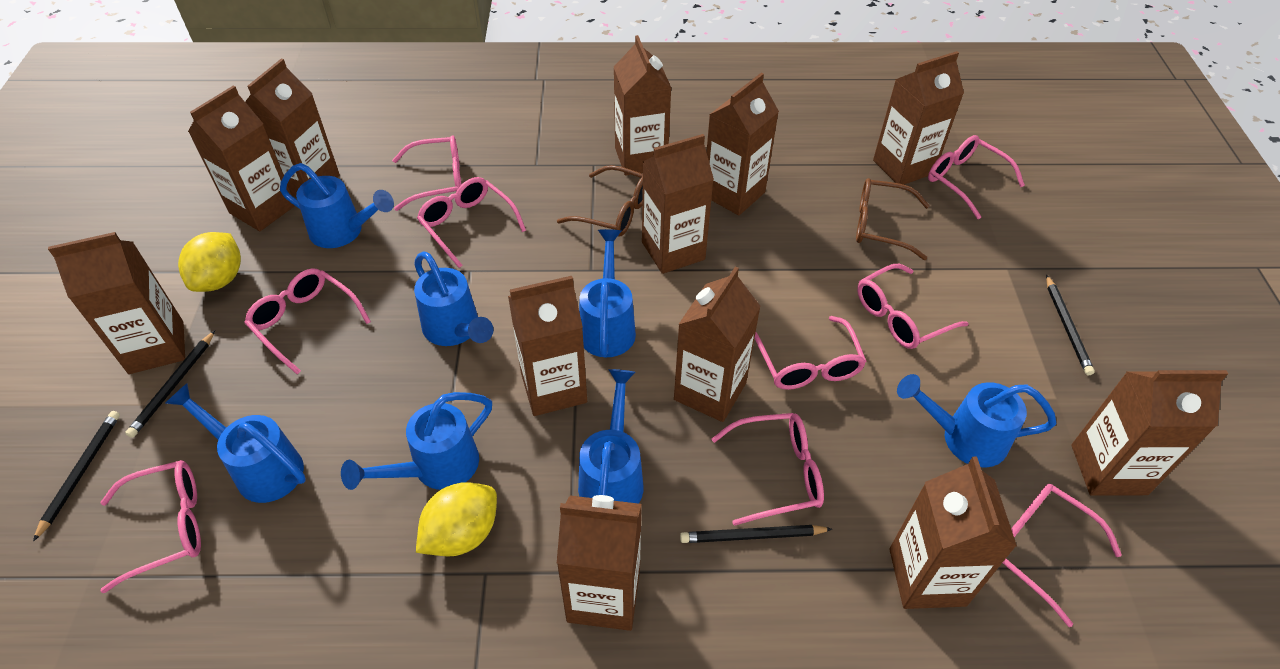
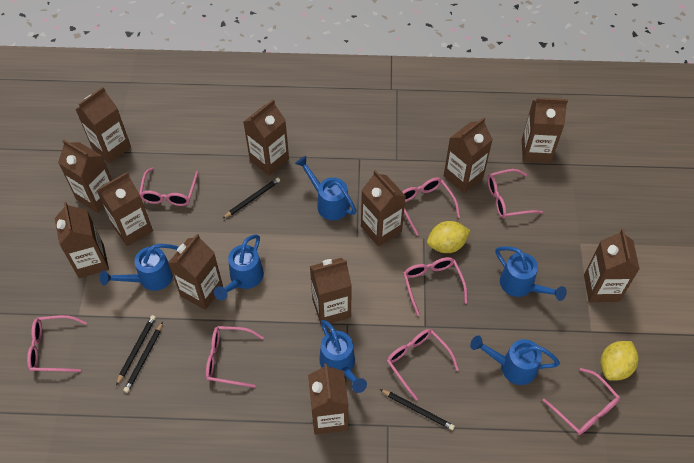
blue watering can: 7 -> 6
brown glasses: 2 -> 0
pink glasses: 9 -> 8

